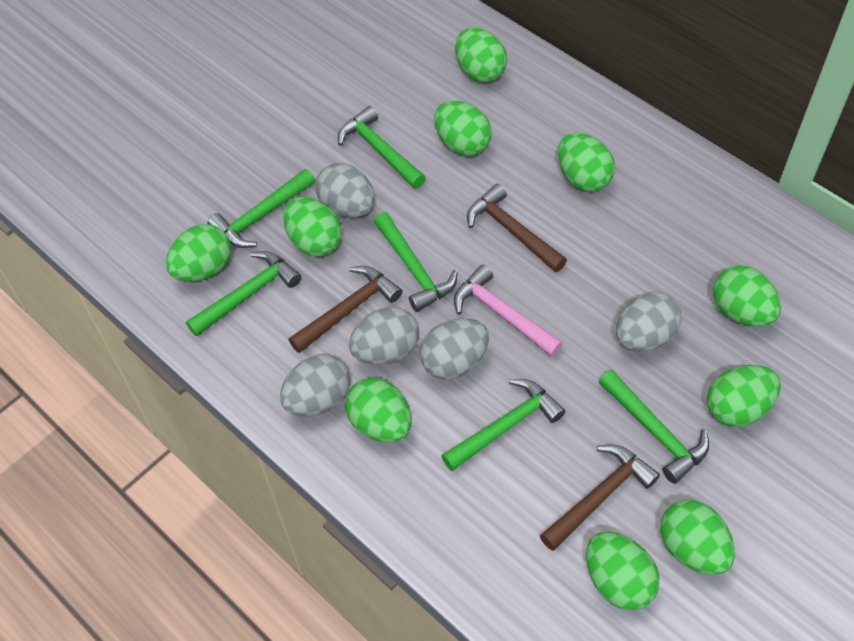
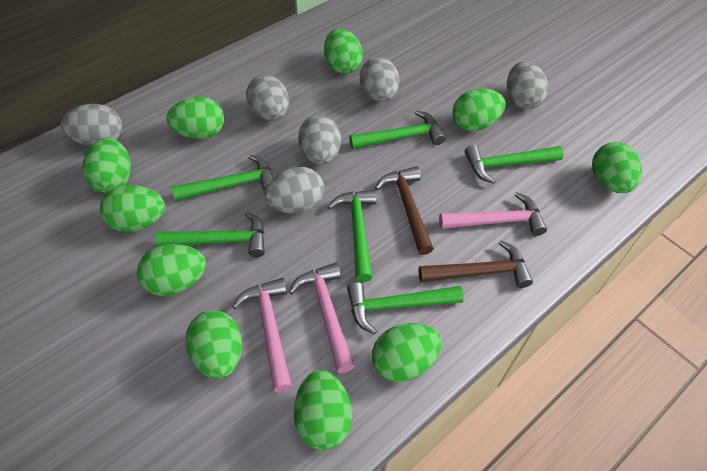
brown hammer: 3 -> 2
grey egg: 5 -> 6
pink hammer: 1 -> 3

